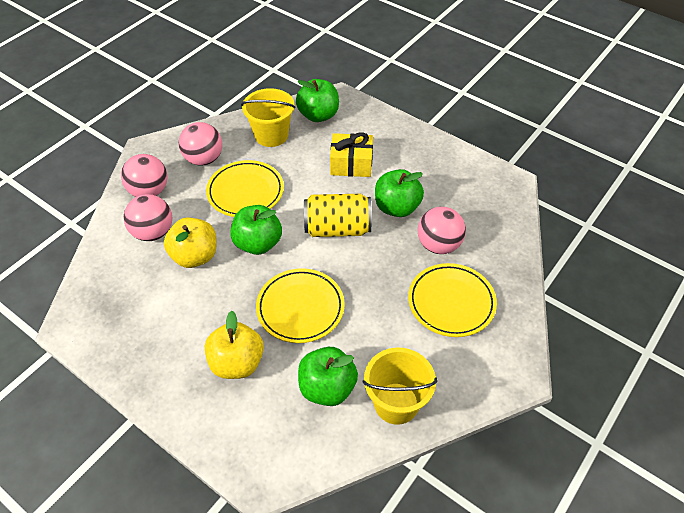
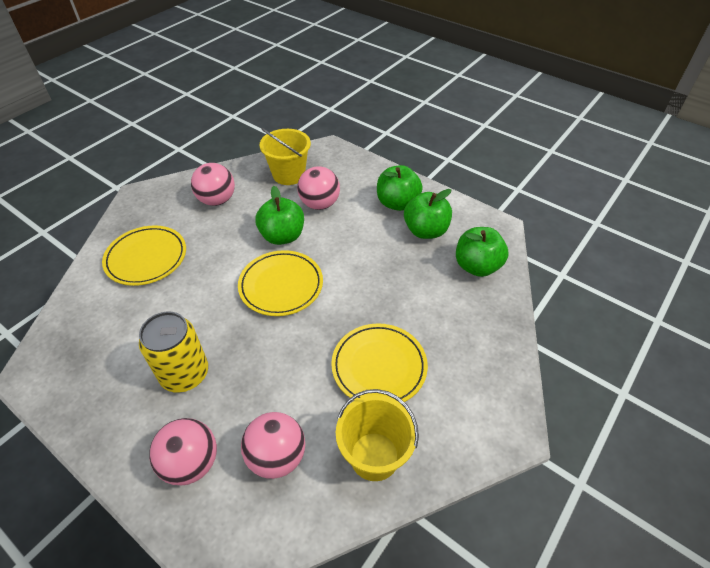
yellow apple: 2 -> 0
yellow gift: 1 -> 0

